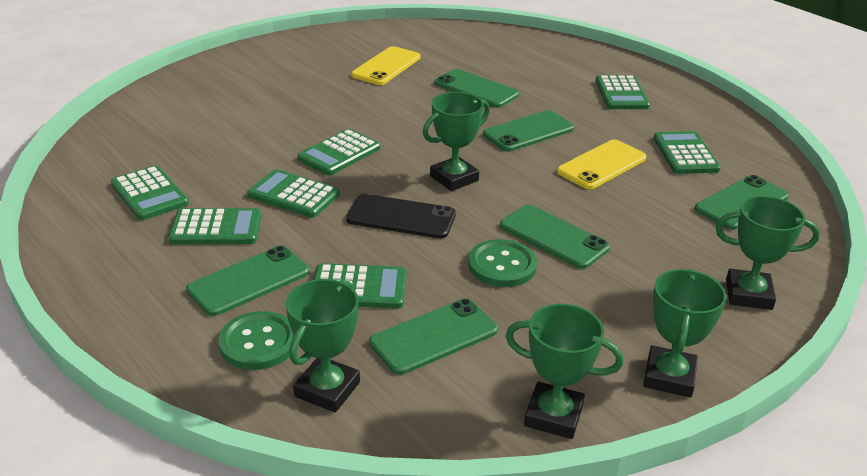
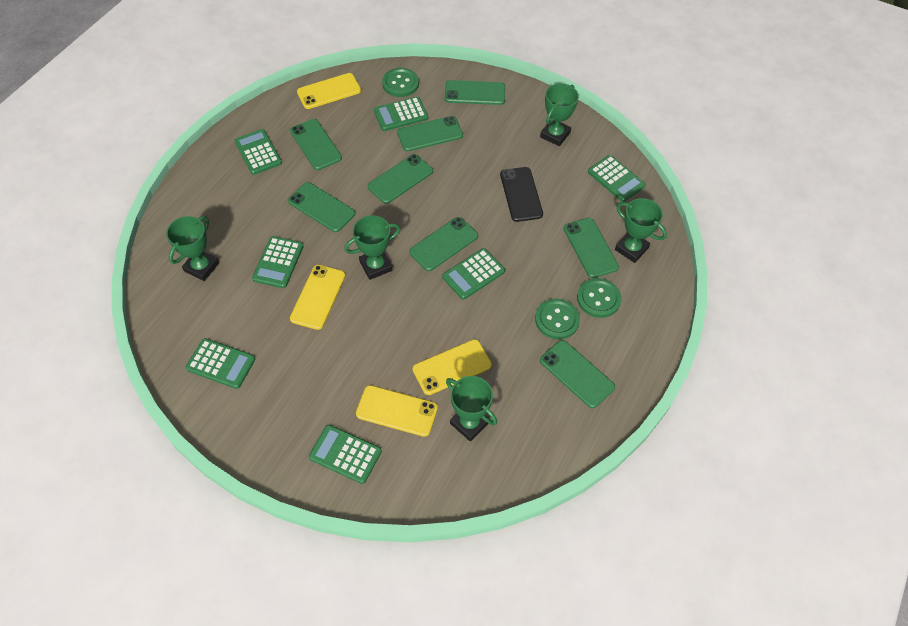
green button: 2 -> 3
green phone: 6 -> 8
yellow phone: 2 -> 4

